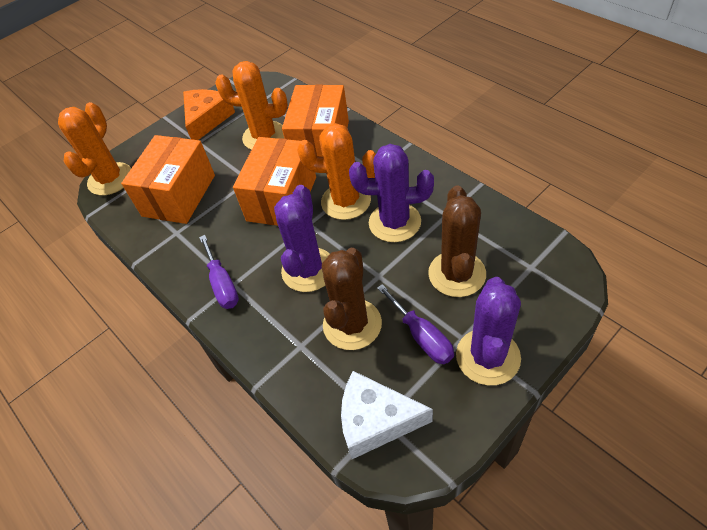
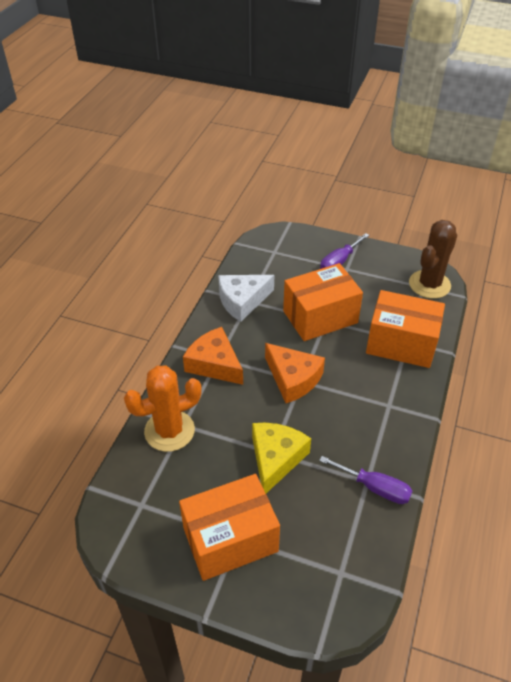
brown cactus: 2 -> 1
orange cactus: 3 -> 1
orange cheese: 1 -> 2
purple cactus: 3 -> 0
yellow cheese: 0 -> 1

